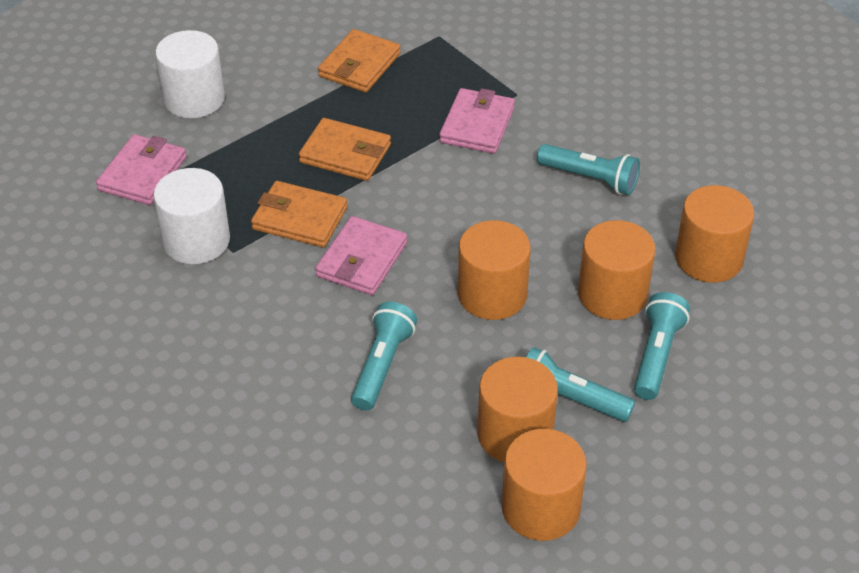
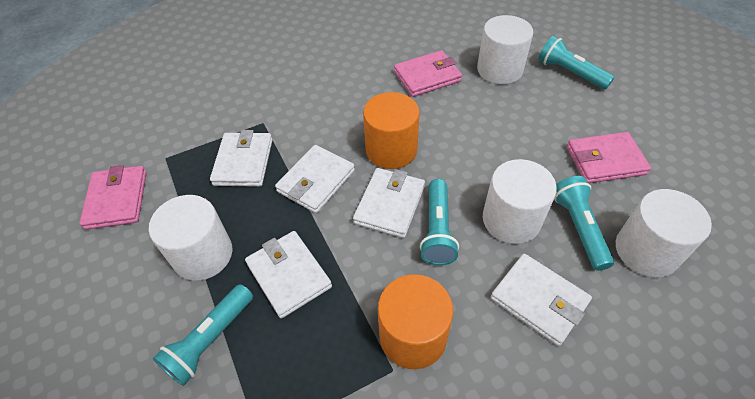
orange cylinder: 5 -> 2
orange wallet: 3 -> 0
white cylinder: 2 -> 4
white wallet: 0 -> 5

